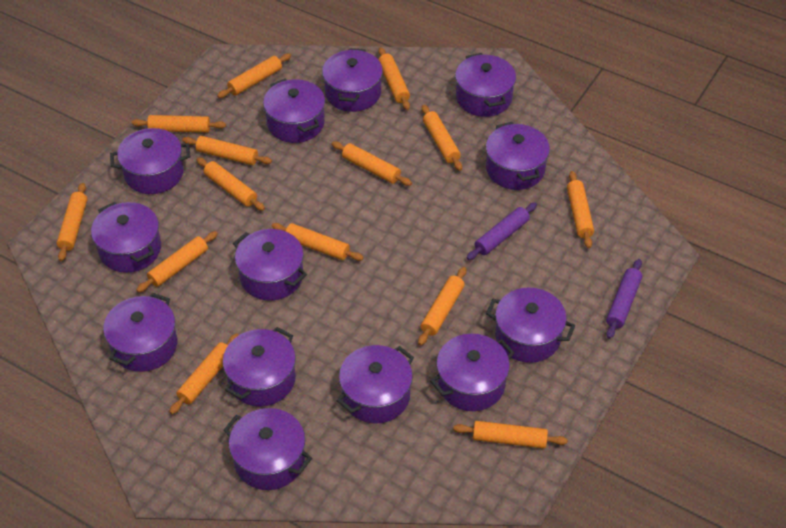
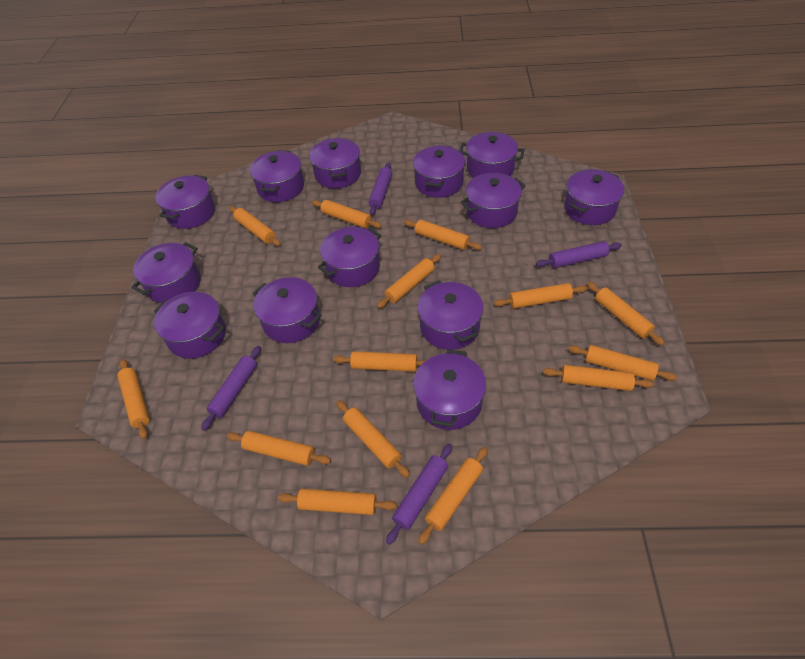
purple rolling pin: 2 -> 4

